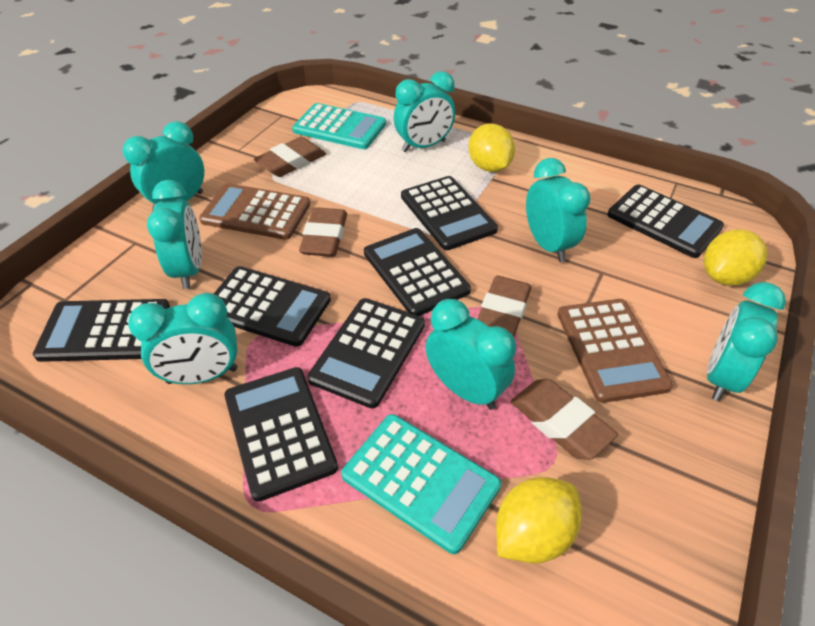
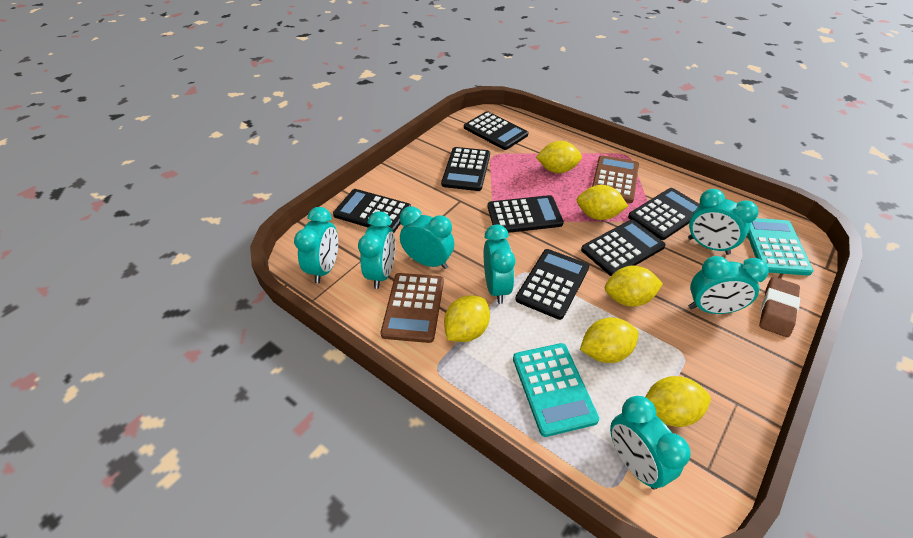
brown eraser: 4 -> 1
yellow lemon: 3 -> 6

